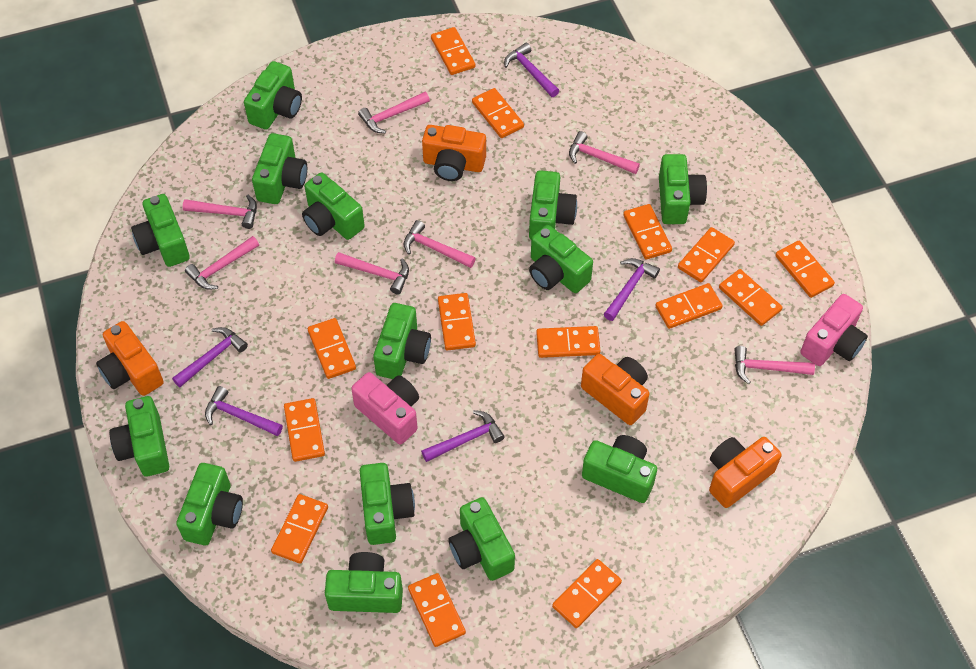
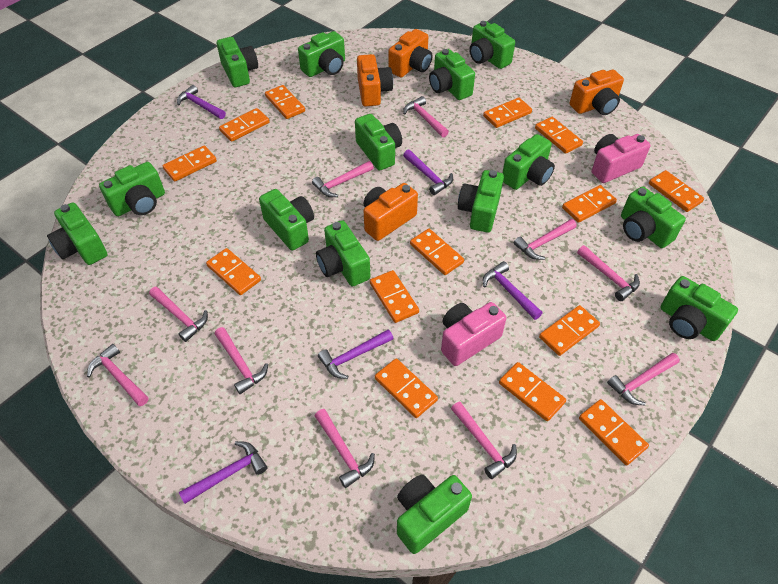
pink hammer: 7 -> 10

